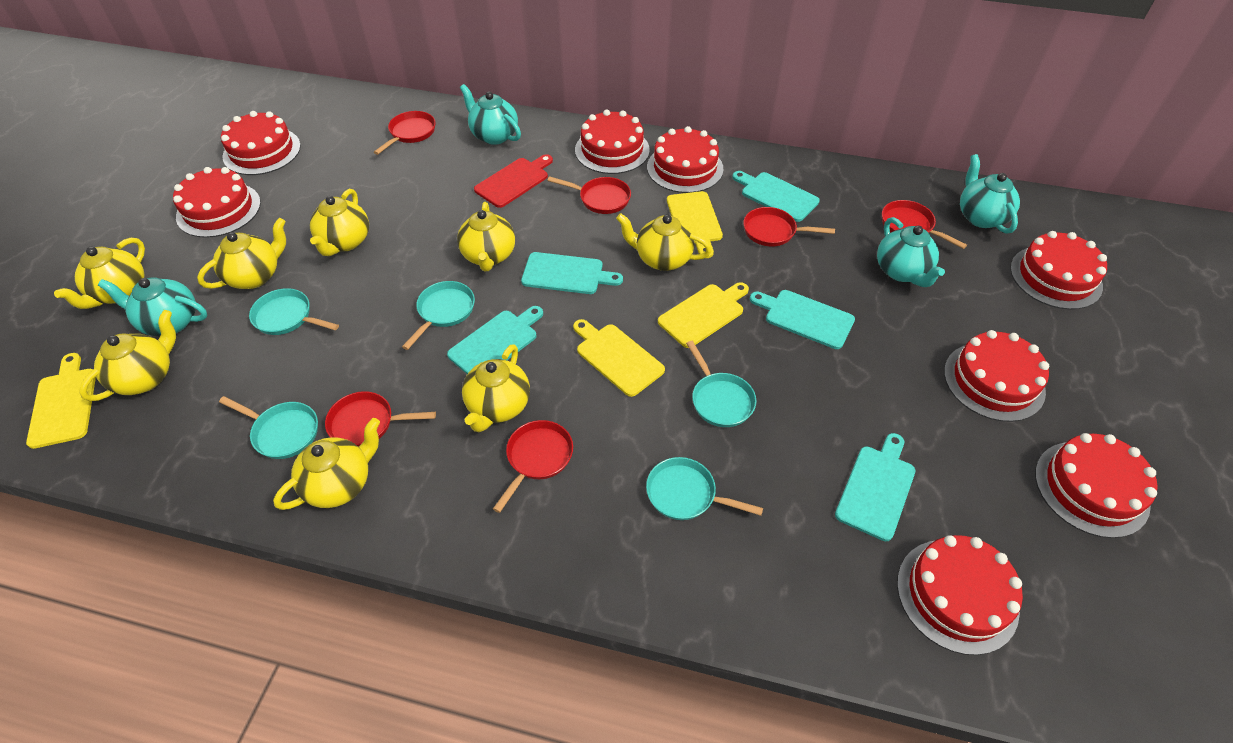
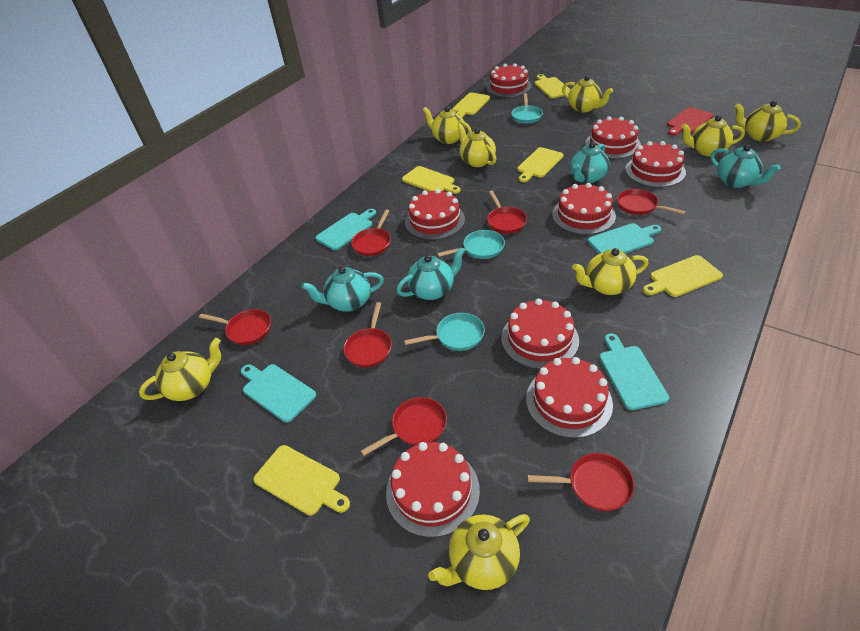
red pan: 6 -> 7
turquoise cutting board: 5 -> 4
turquoise pan: 5 -> 3
yellow cutting board: 4 -> 6

